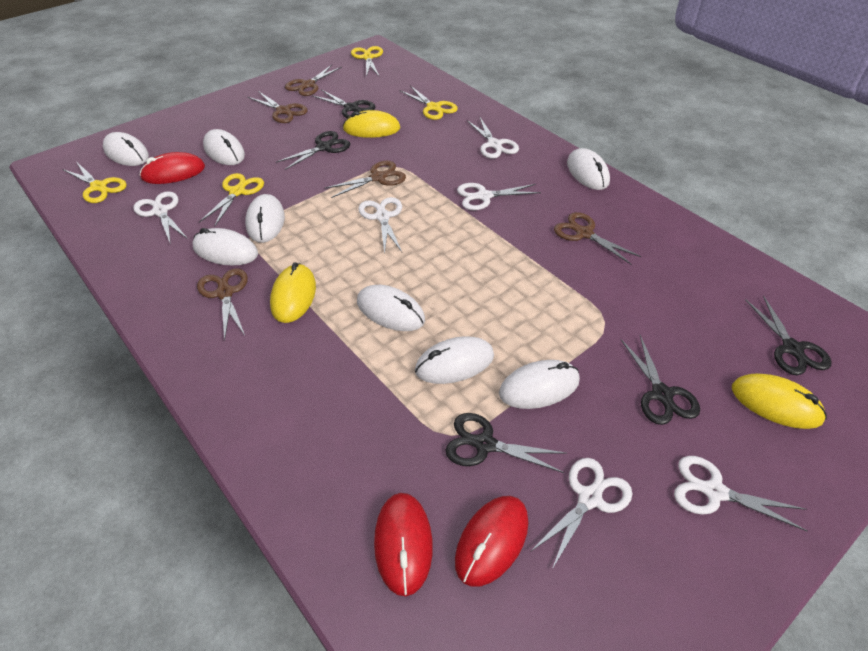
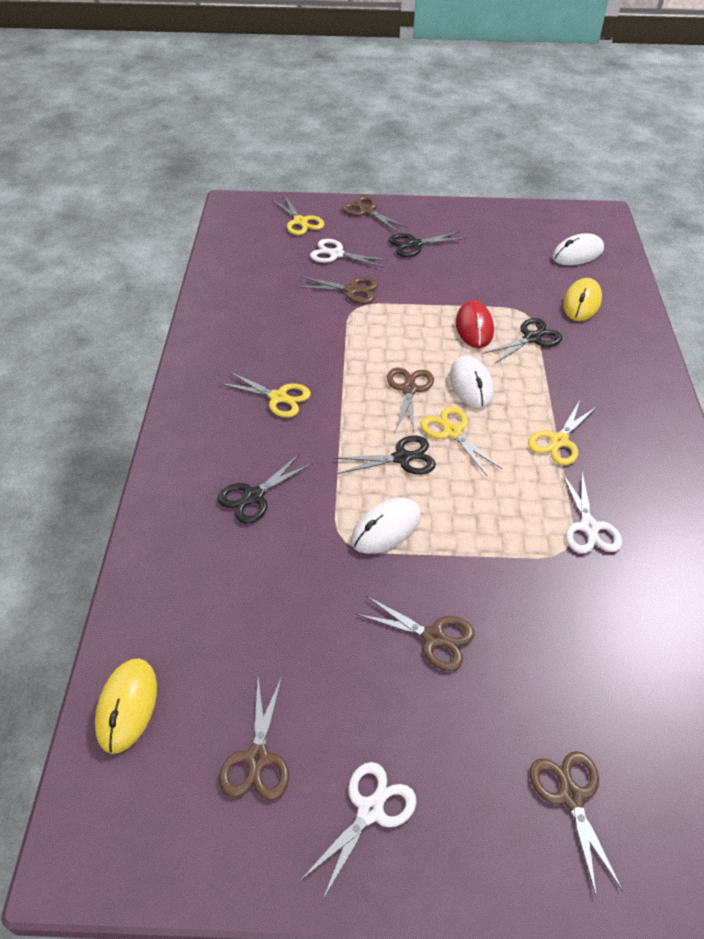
black scissors: 5 -> 4
brown scissors: 5 -> 6
red mouse: 3 -> 1
white mouse: 8 -> 3
white scissors: 6 -> 3
yellow mouse: 3 -> 2

